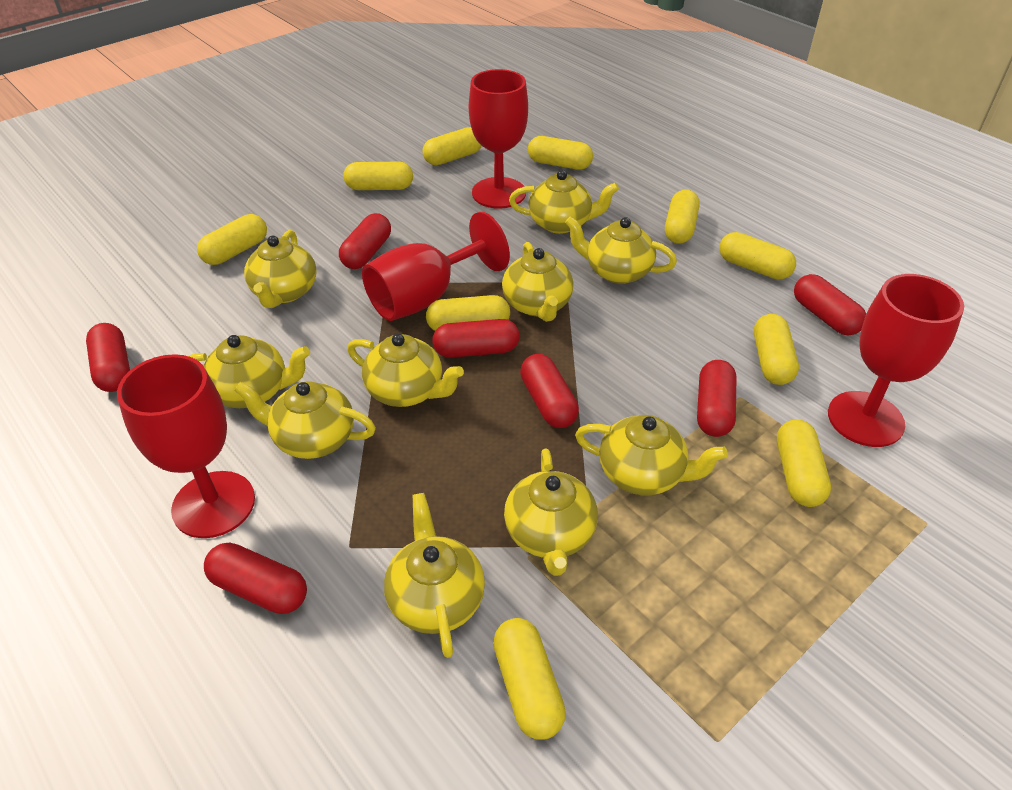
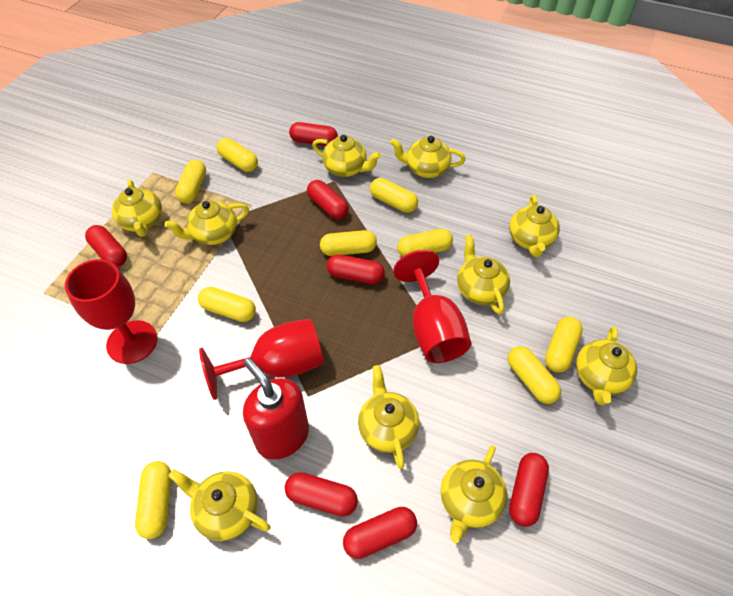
red goblet: 4 -> 3
red soap dispenser: 0 -> 1
yellow capsule: 10 -> 9

